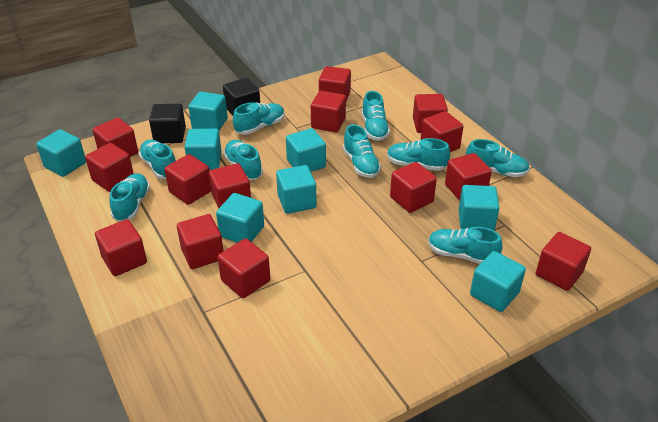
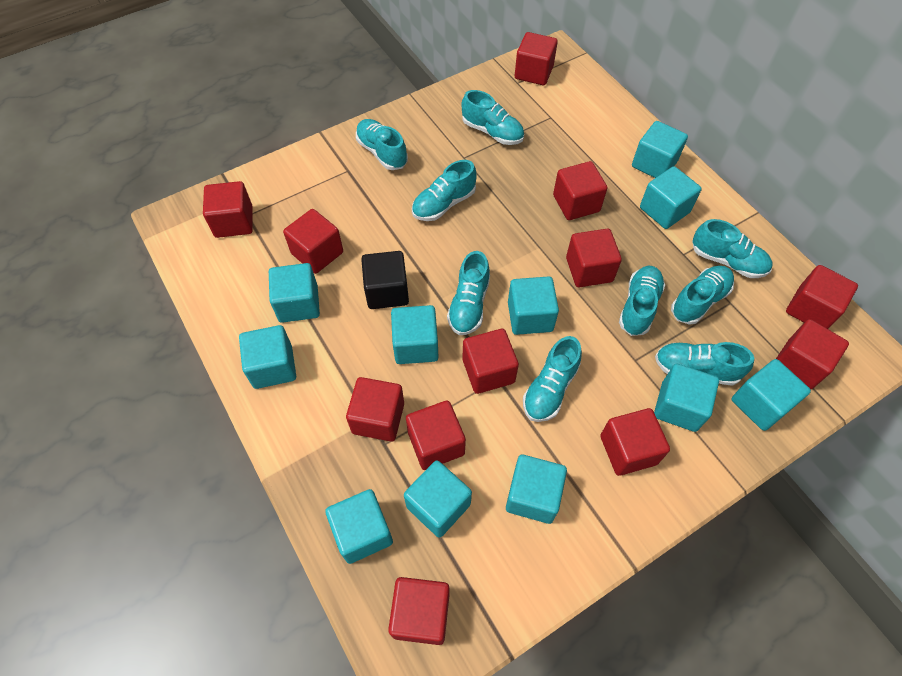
black cube: 2 -> 1
red cube: 14 -> 12
turquoise cube: 8 -> 11

